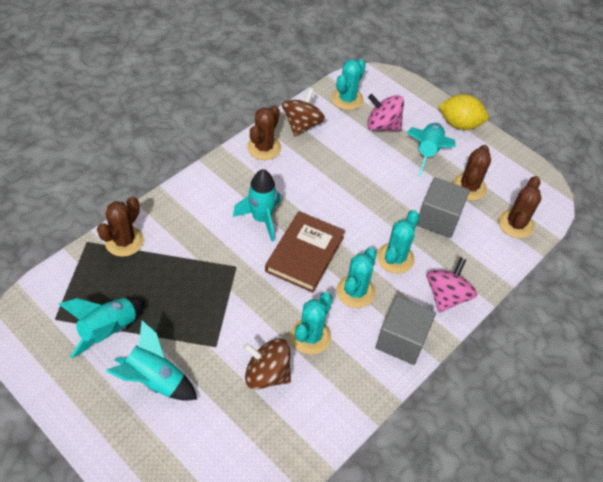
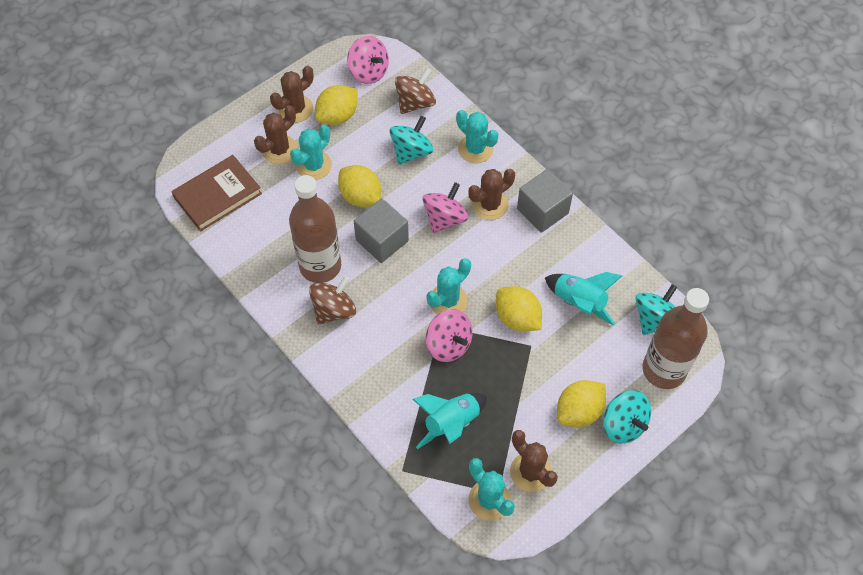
brown bottle: 0 -> 2
pink spinning top: 2 -> 3
turquoise rocket: 4 -> 2
turquoise spinning top: 0 -> 3
yellow lemon: 1 -> 4

